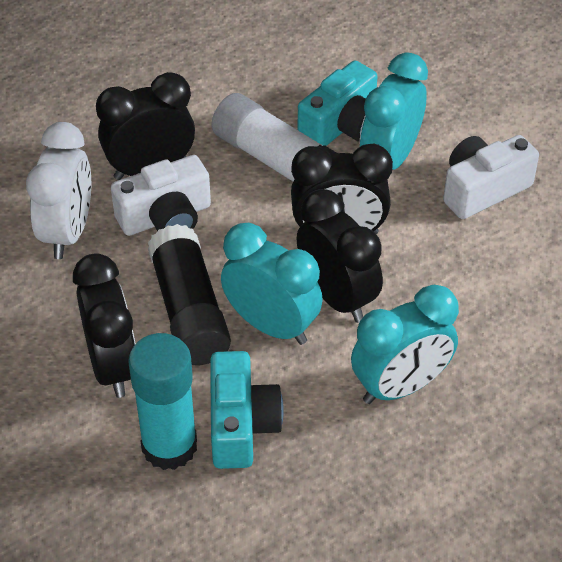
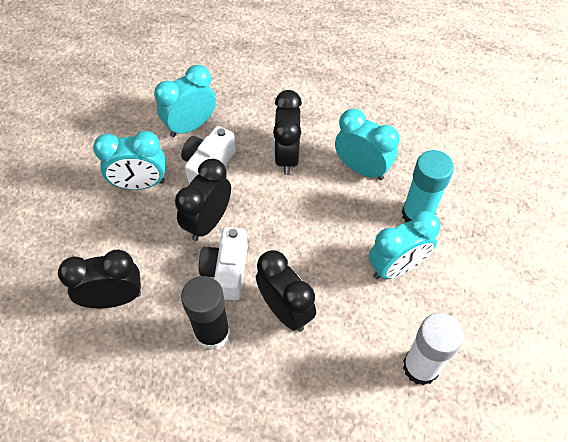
turquoise camera: 2 -> 0
turquoise clock: 3 -> 4
white clock: 1 -> 0

